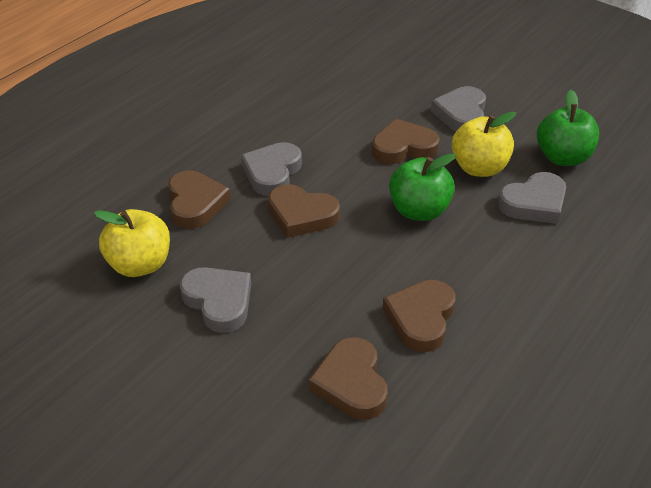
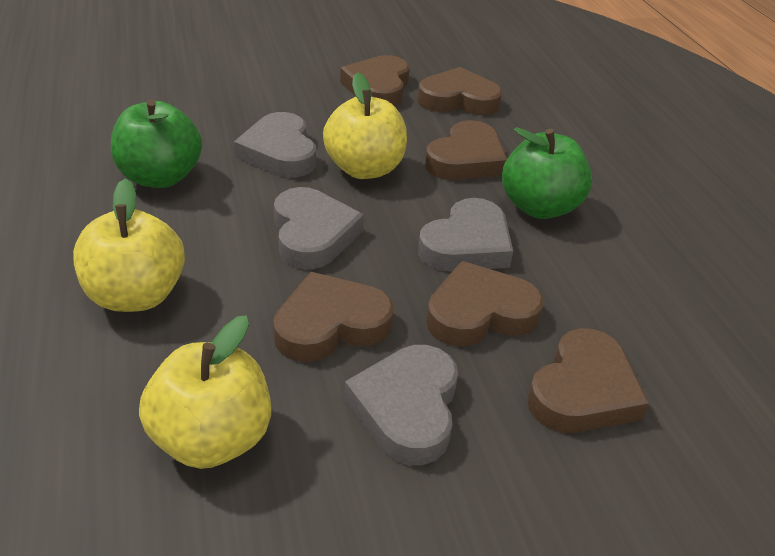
brown heart: 5 -> 6
yellow apple: 2 -> 3

